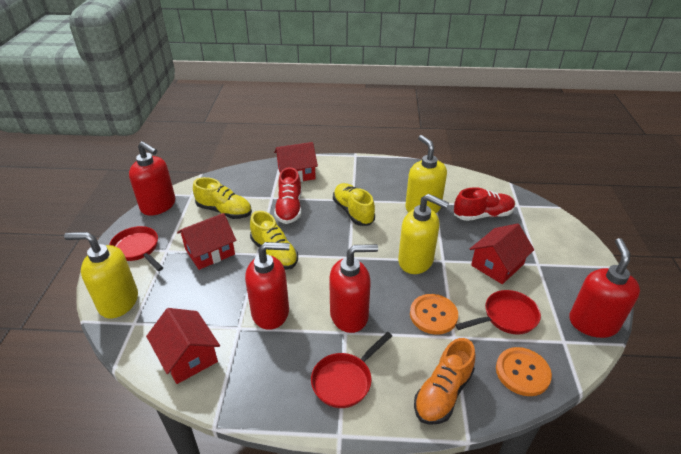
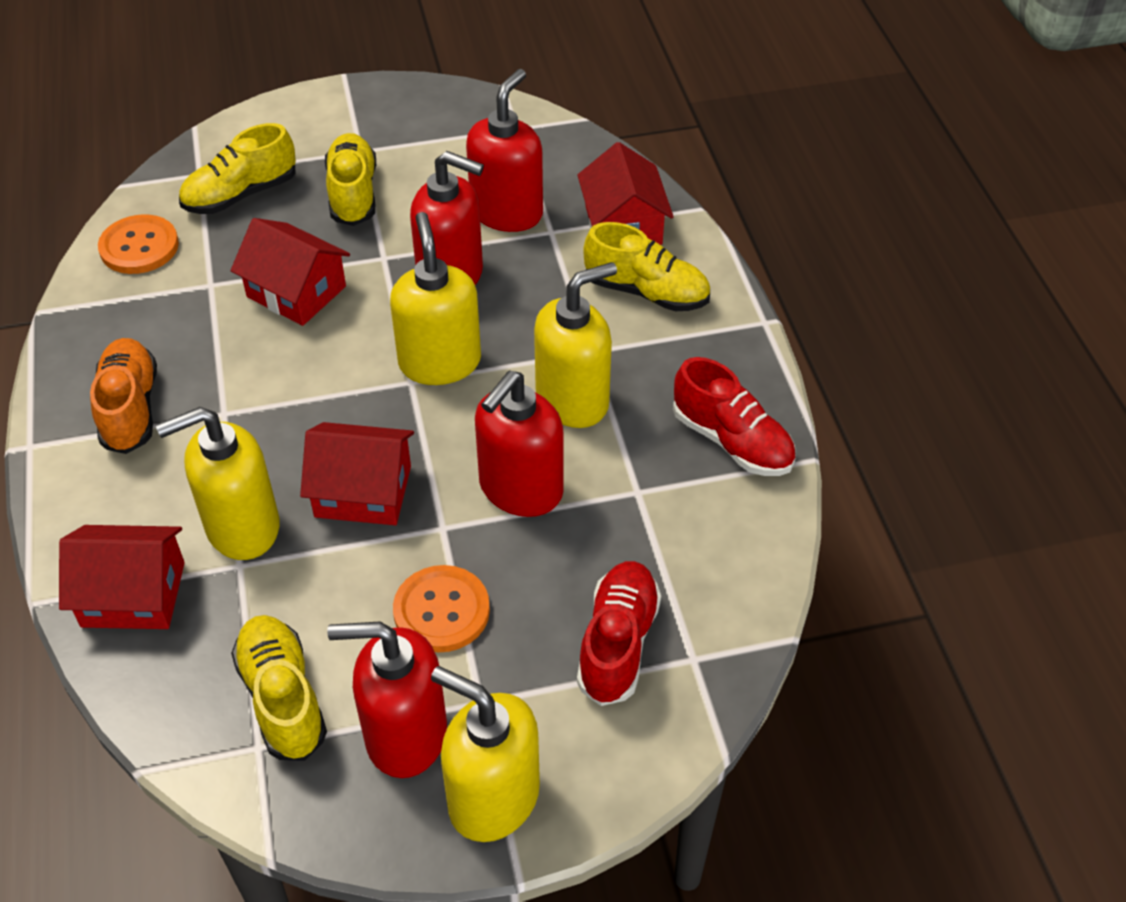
red pan: 3 -> 0
yellow shoe: 3 -> 4
yellow soap dispenser: 3 -> 4

